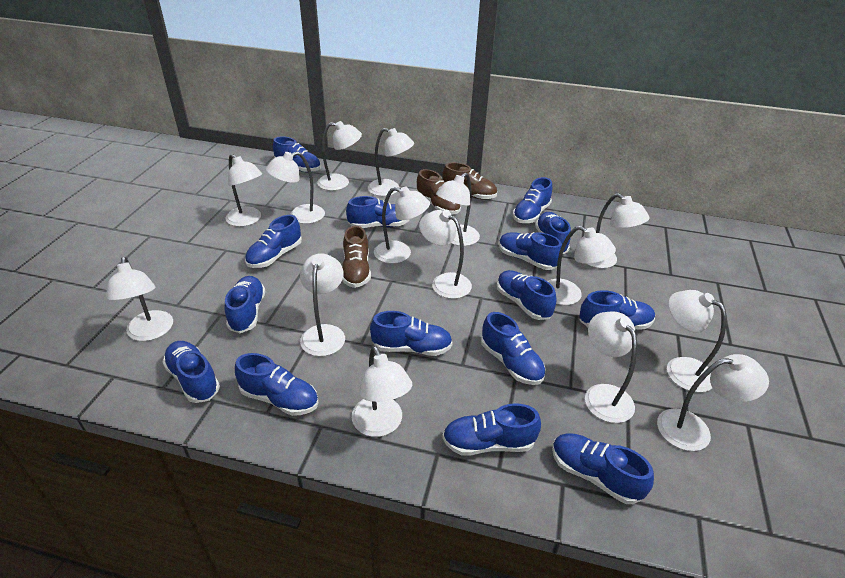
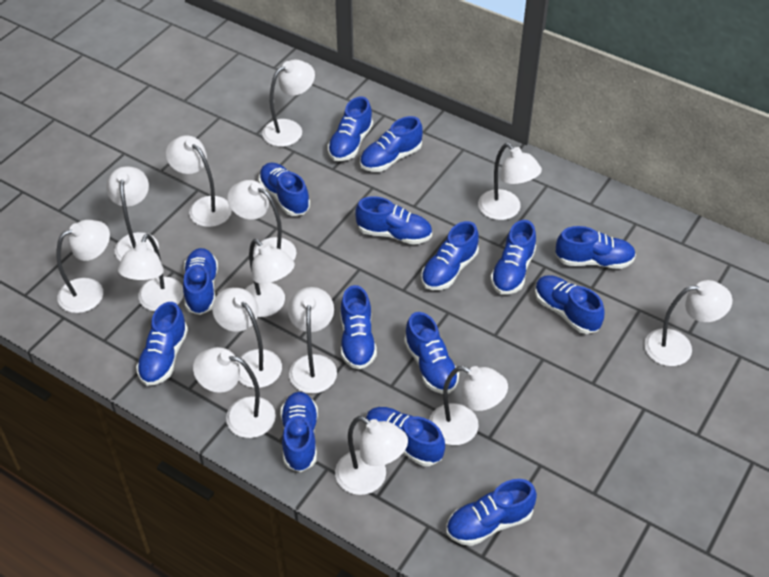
brown shoe: 3 -> 0
white lamp: 15 -> 14

